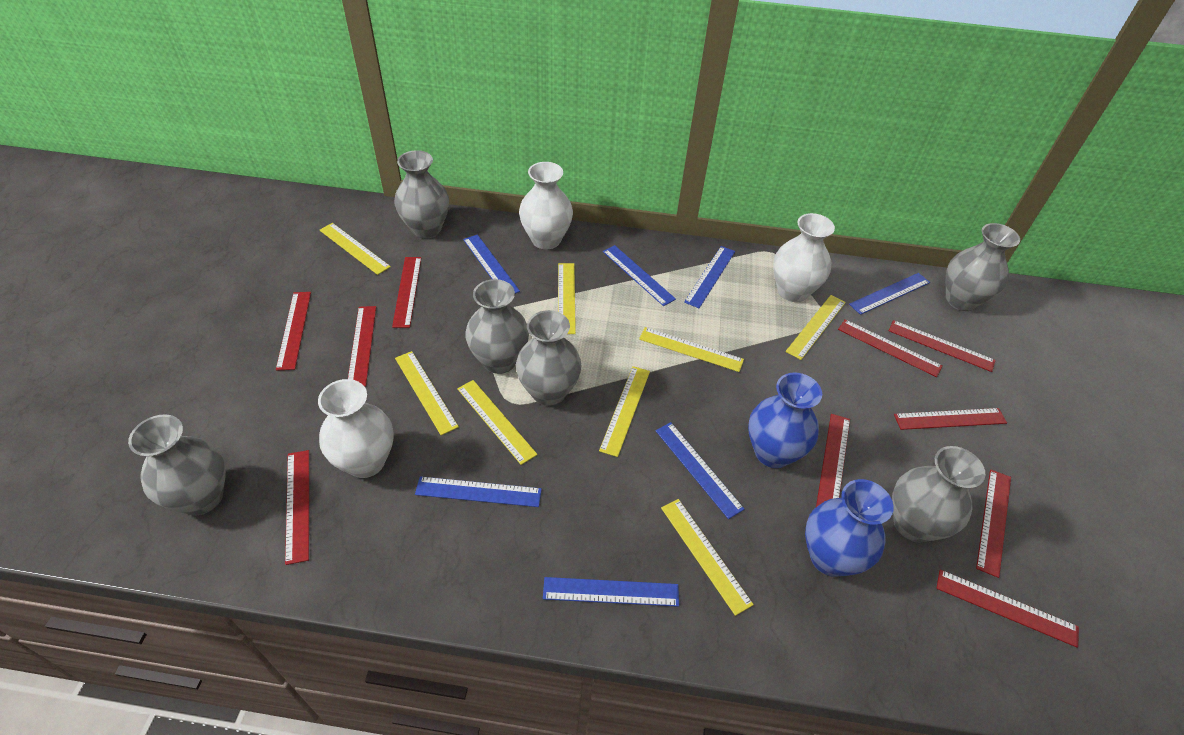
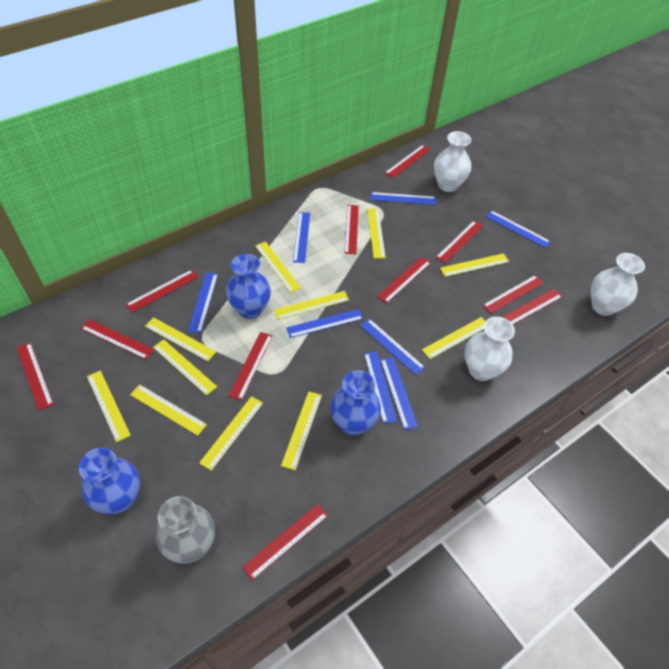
blue ruler: 7 -> 8
blue vase: 2 -> 3
grey vase: 6 -> 1
red ruler: 10 -> 11
yellow ruler: 8 -> 11

